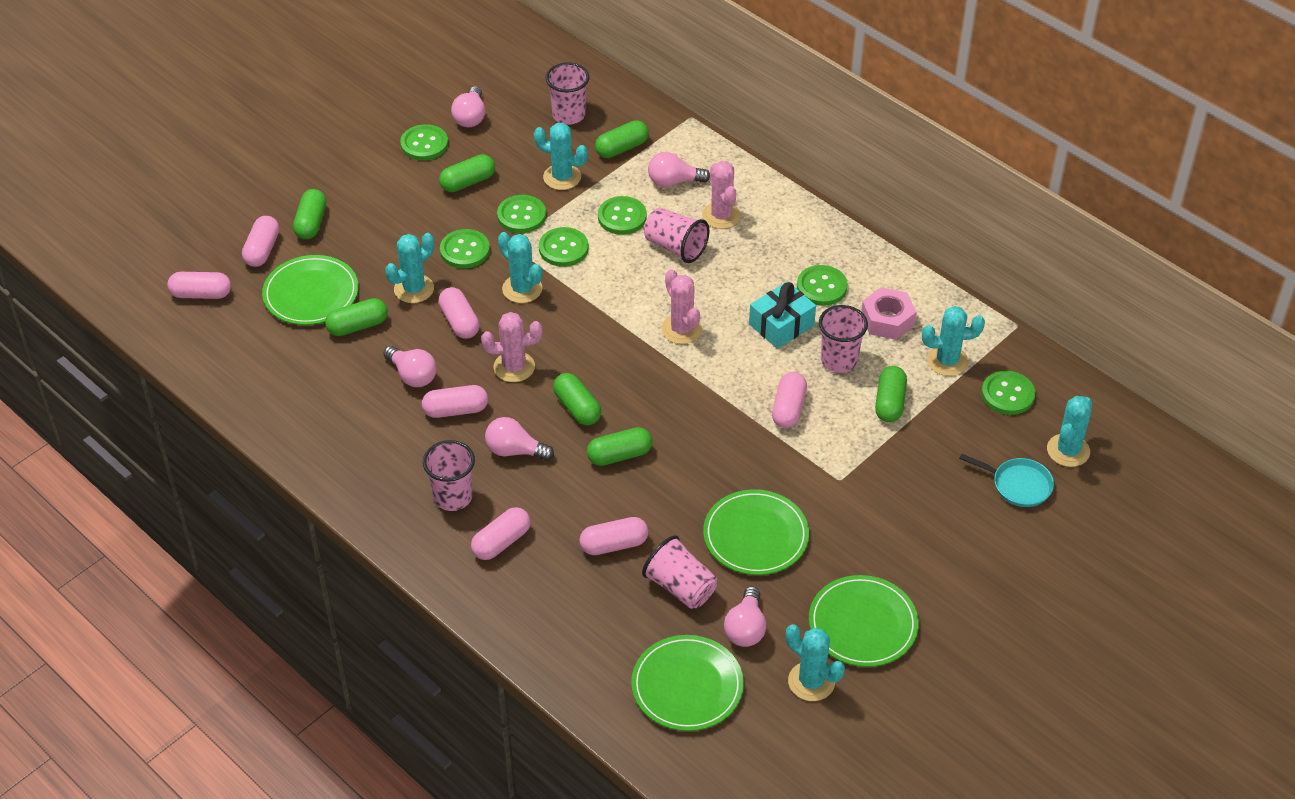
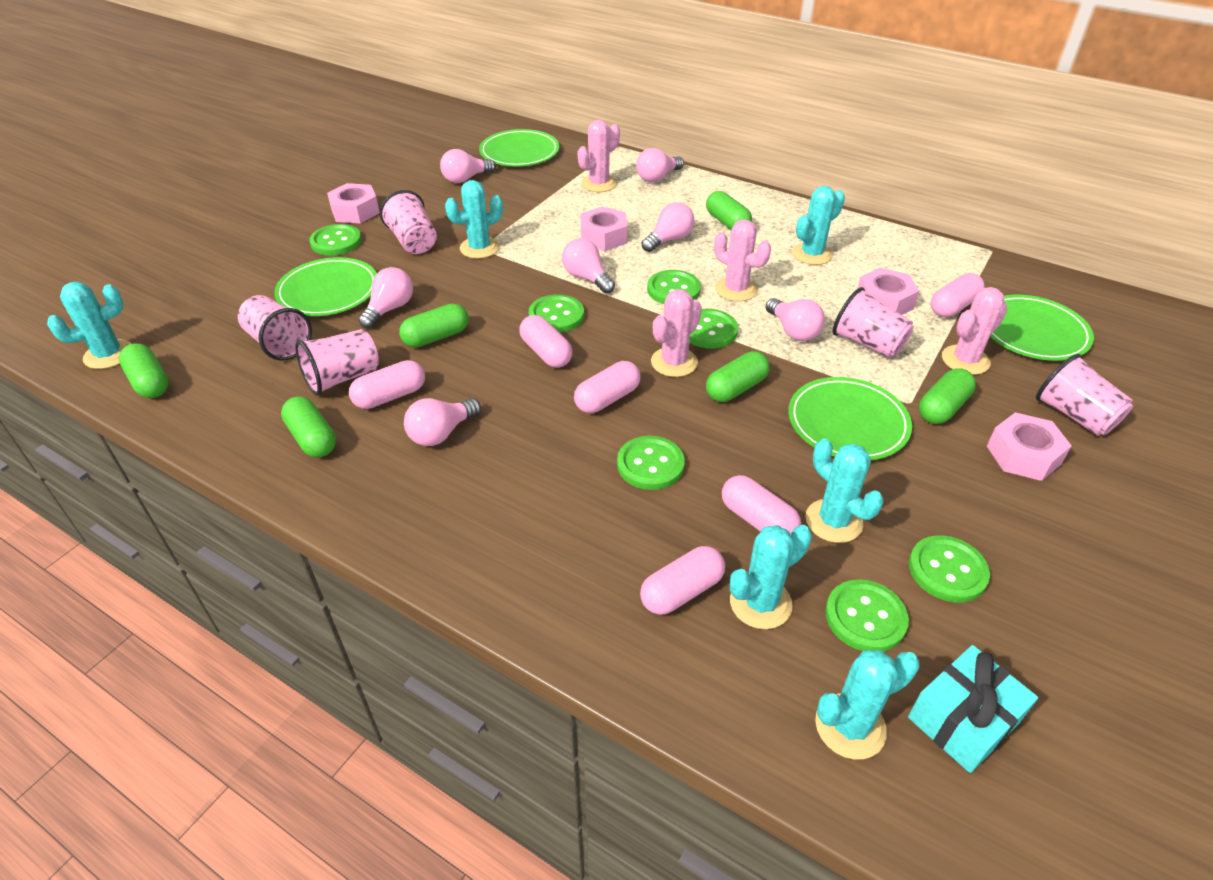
green capsule: 7 -> 6
pink cactus: 3 -> 4
pink capsule: 7 -> 6
pink light bulb: 5 -> 7
pink nut: 1 -> 4
turquoise pan: 1 -> 0

